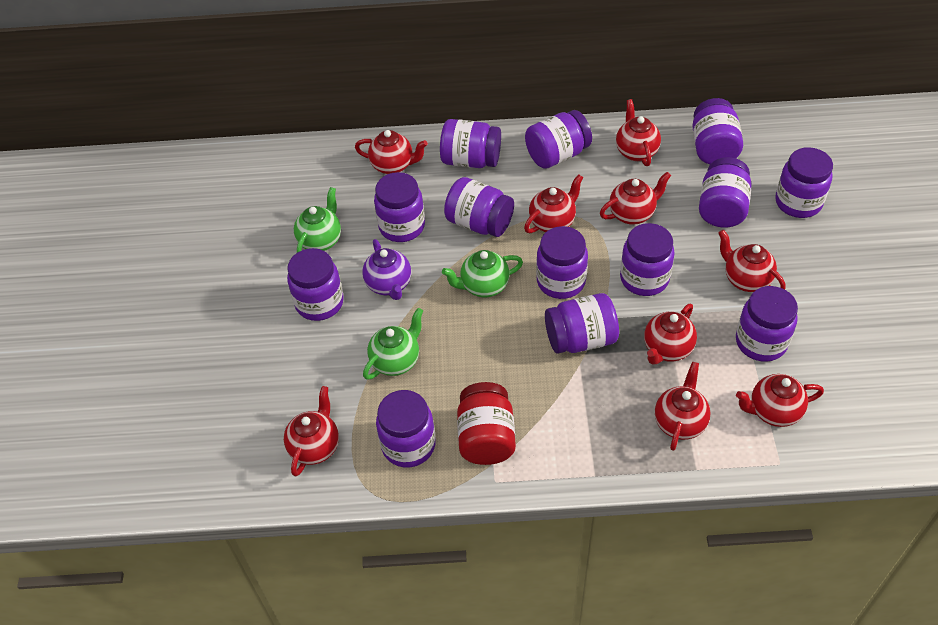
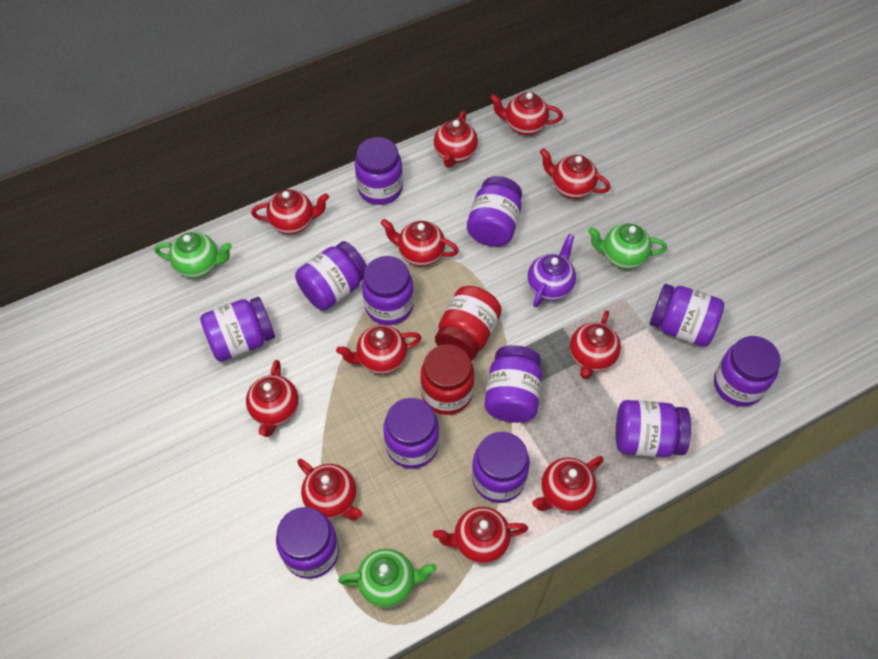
purple jar: 13 -> 12
red jar: 1 -> 2
red teapot: 9 -> 11

